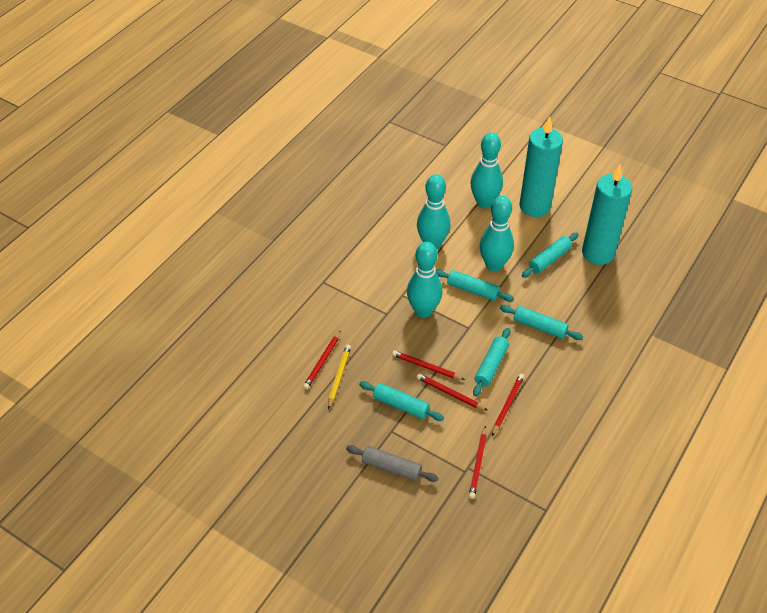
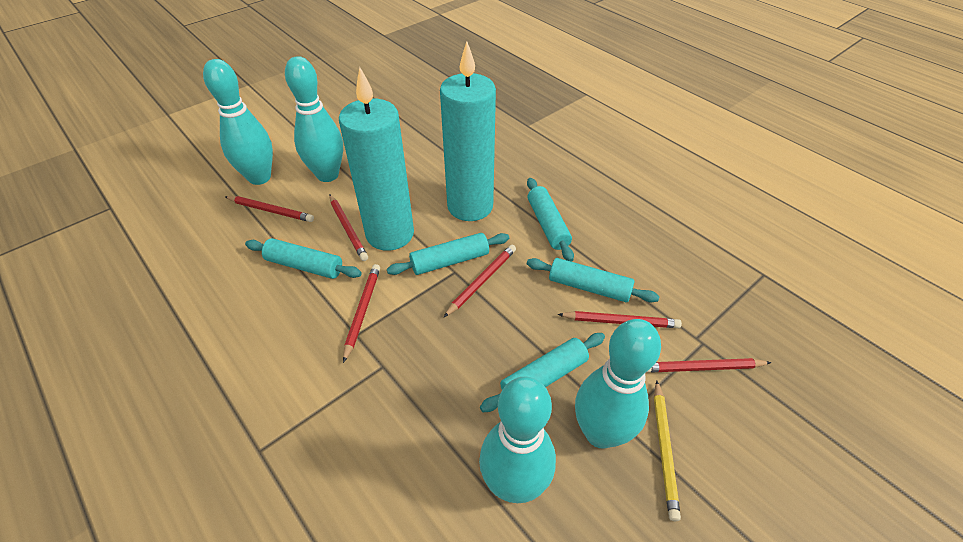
grey rolling pin: 1 -> 0
red pencil: 5 -> 6

